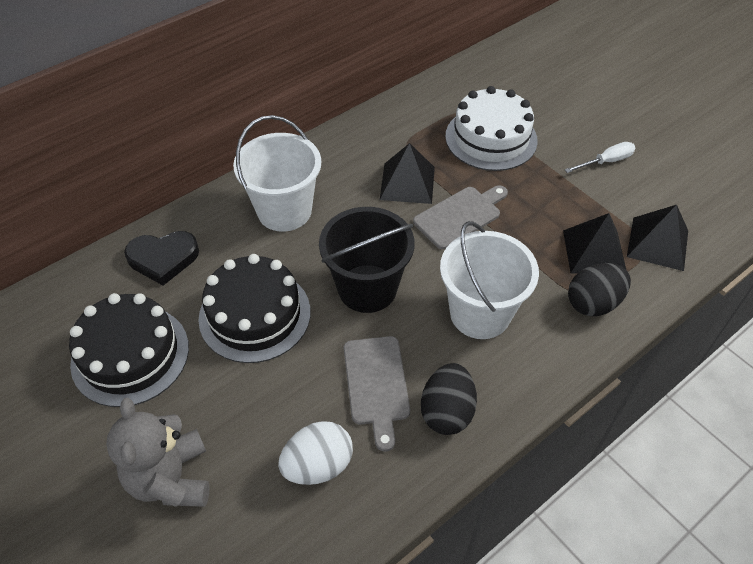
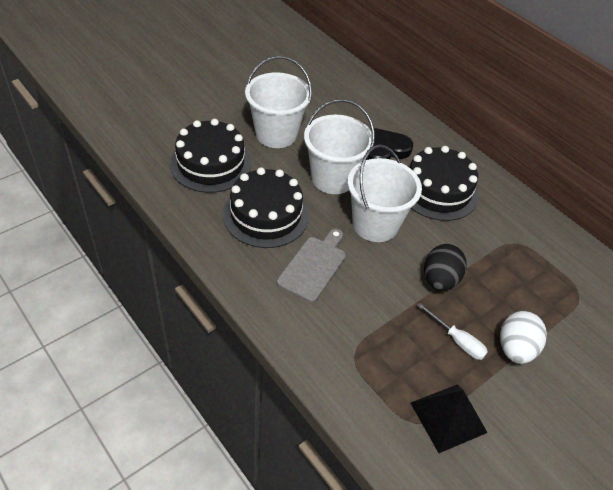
black bucket: 1 -> 0
black cake: 2 -> 3
black egg: 2 -> 1
black pyramid: 3 -> 1
grey cutting board: 2 -> 1
grey teddy bear: 1 -> 0
white bucket: 2 -> 3
white cake: 1 -> 0

